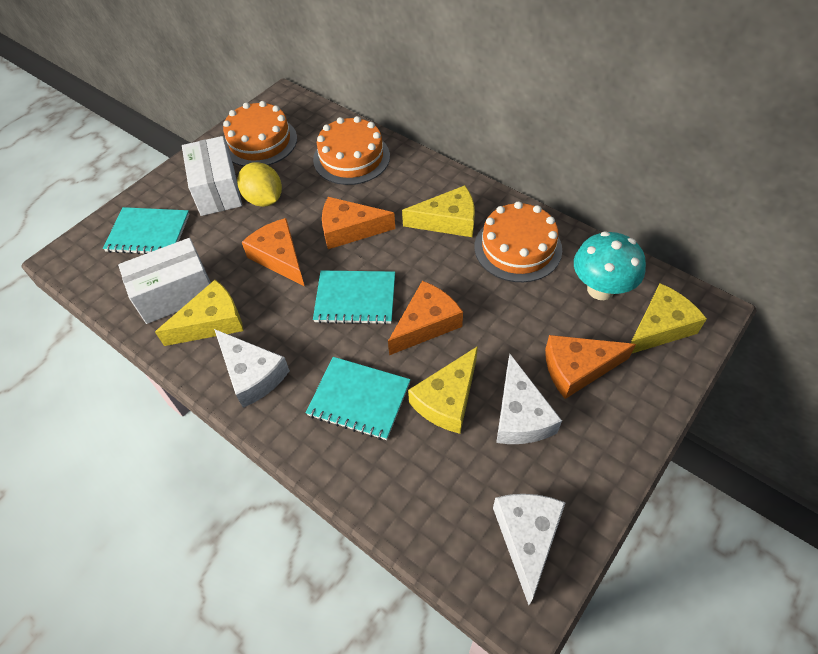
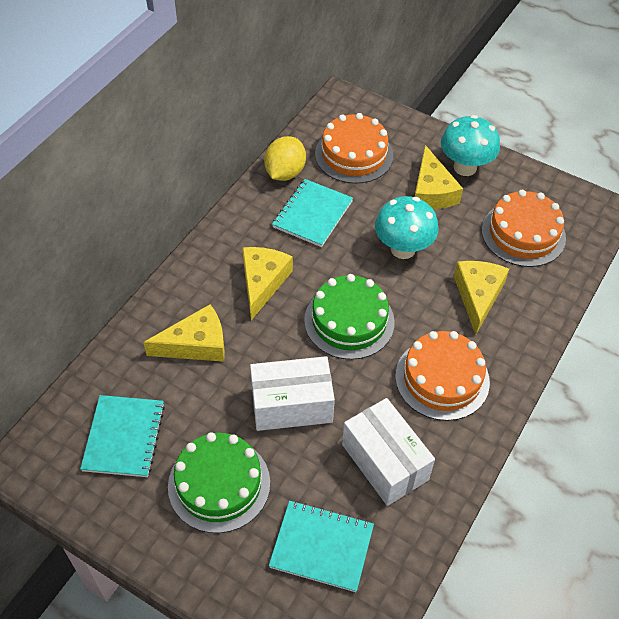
green cake: 0 -> 2
orange cheese: 4 -> 0
turquoise mushroom: 1 -> 2
white cheese: 3 -> 0

